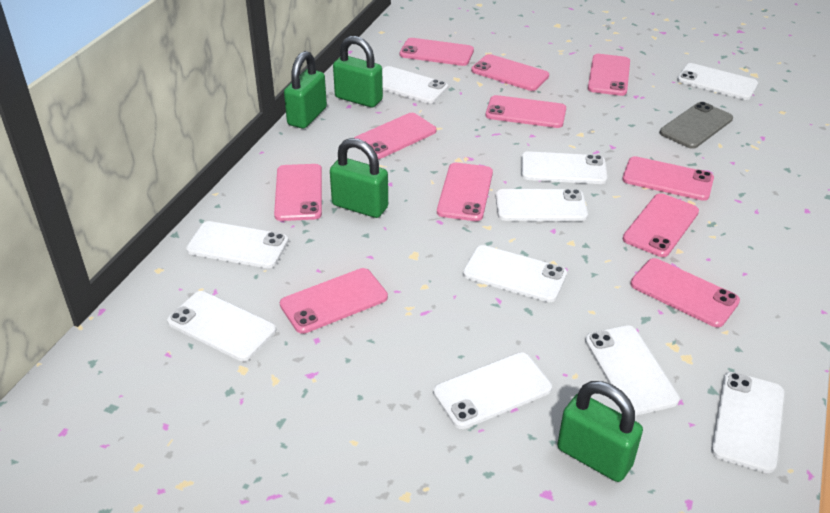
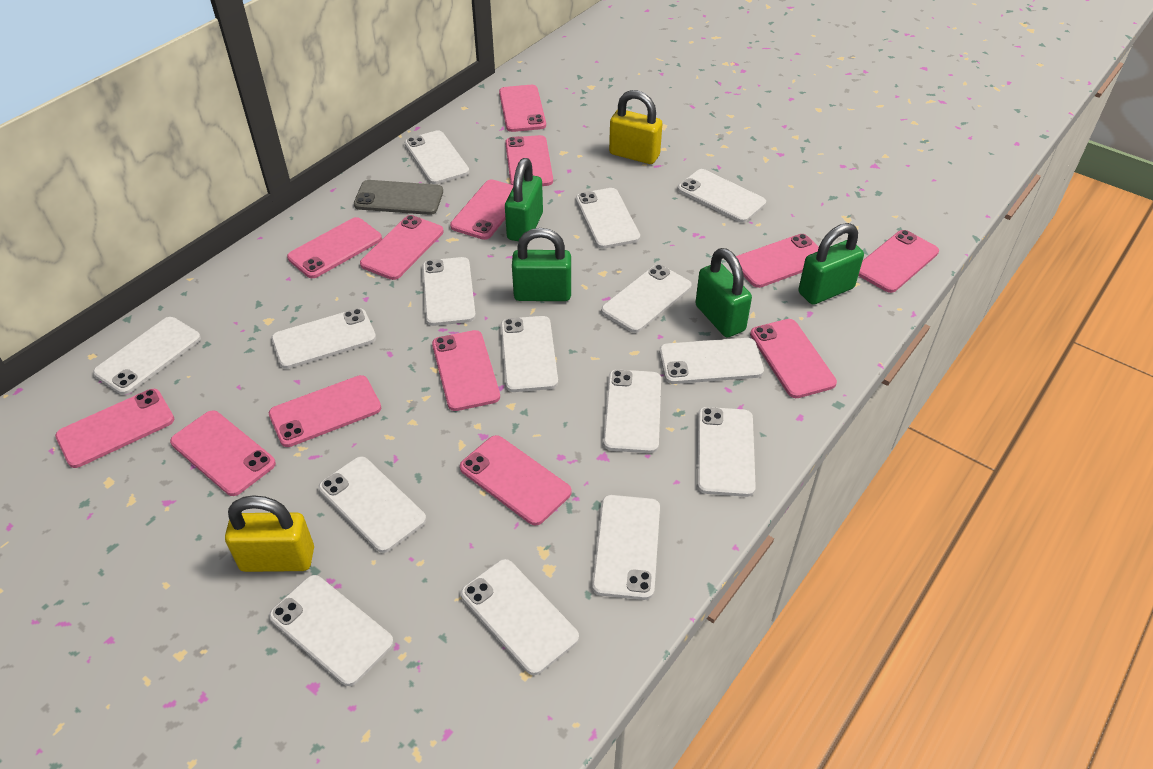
pink phone: 11 -> 13
white phone: 10 -> 15
yellow padlock: 0 -> 2

